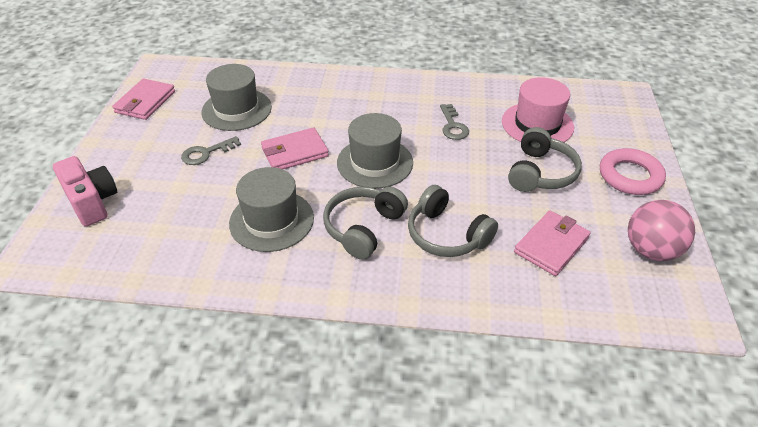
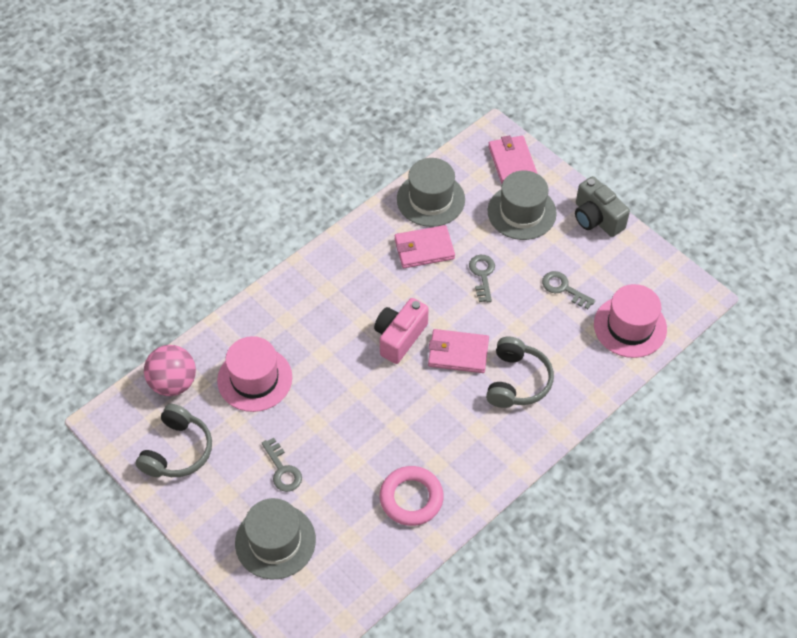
grey camera: 0 -> 1
grey headphones: 3 -> 2
grey key: 2 -> 3
pink hat: 1 -> 2

